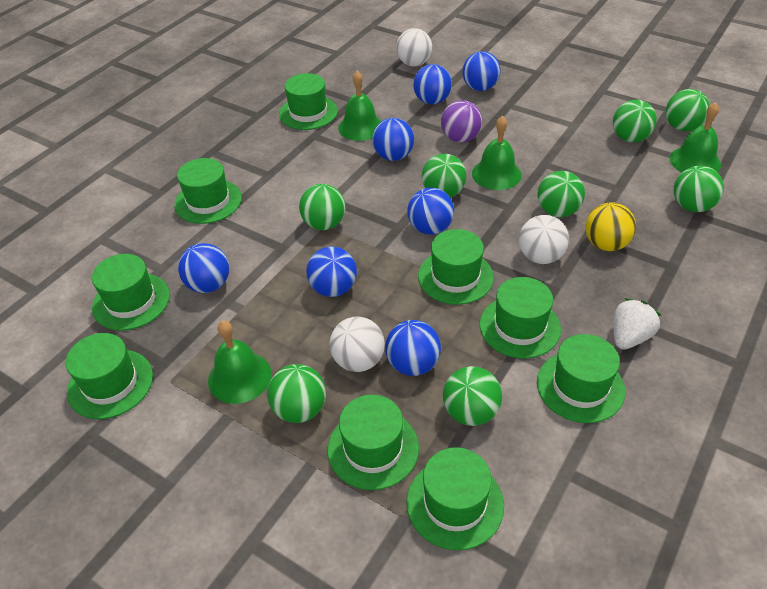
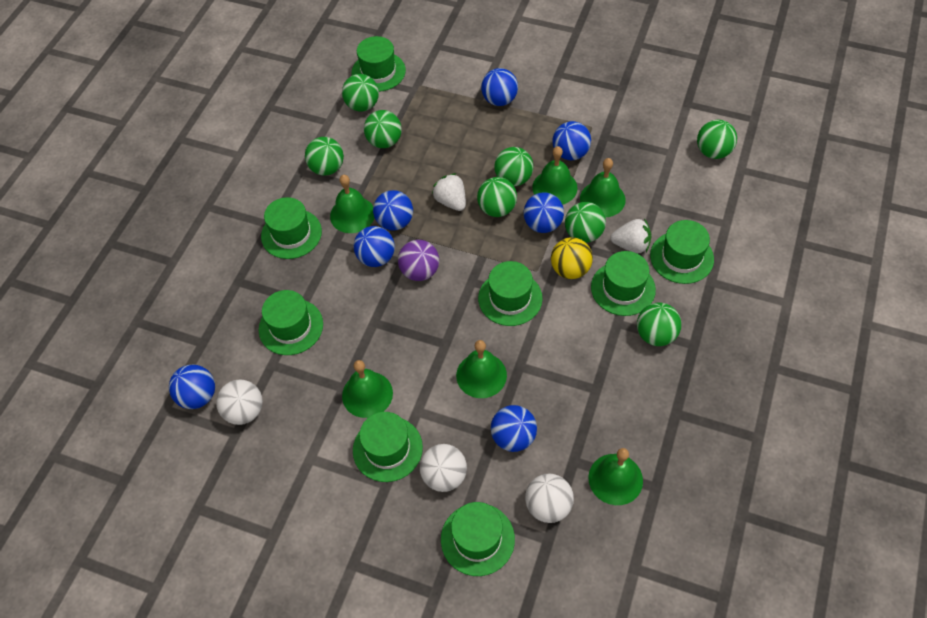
green bell: 4 -> 6
green hat: 9 -> 8
white strawberry: 1 -> 2

